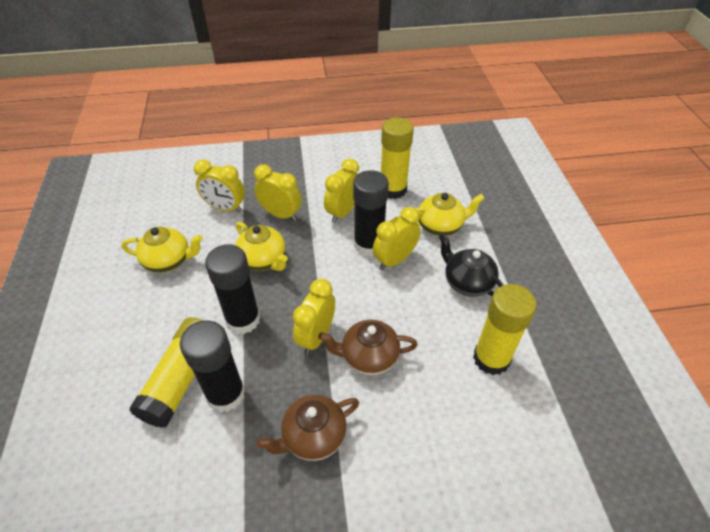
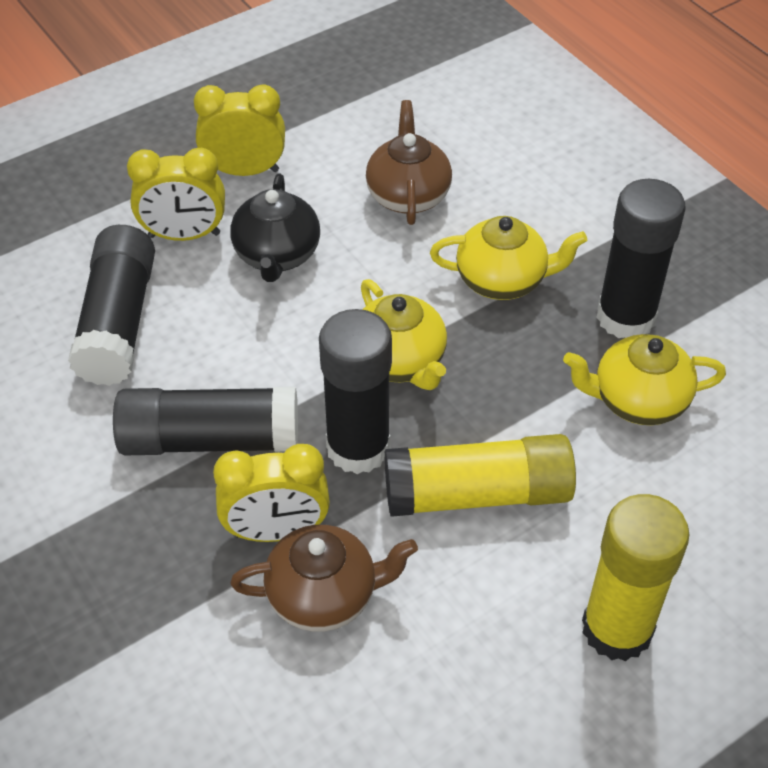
black glue stick: 3 -> 4
yellow clock: 5 -> 3
yellow glue stick: 3 -> 2

